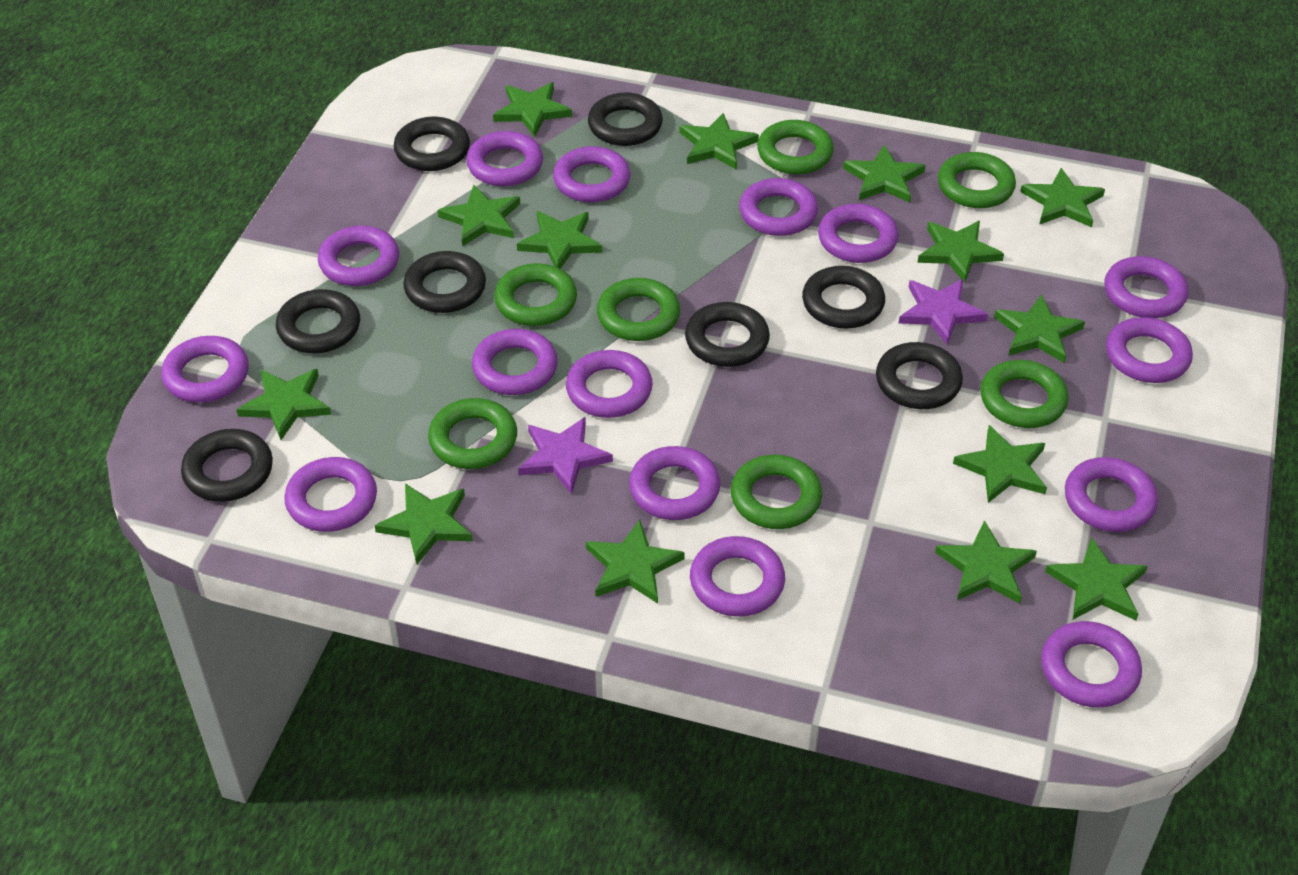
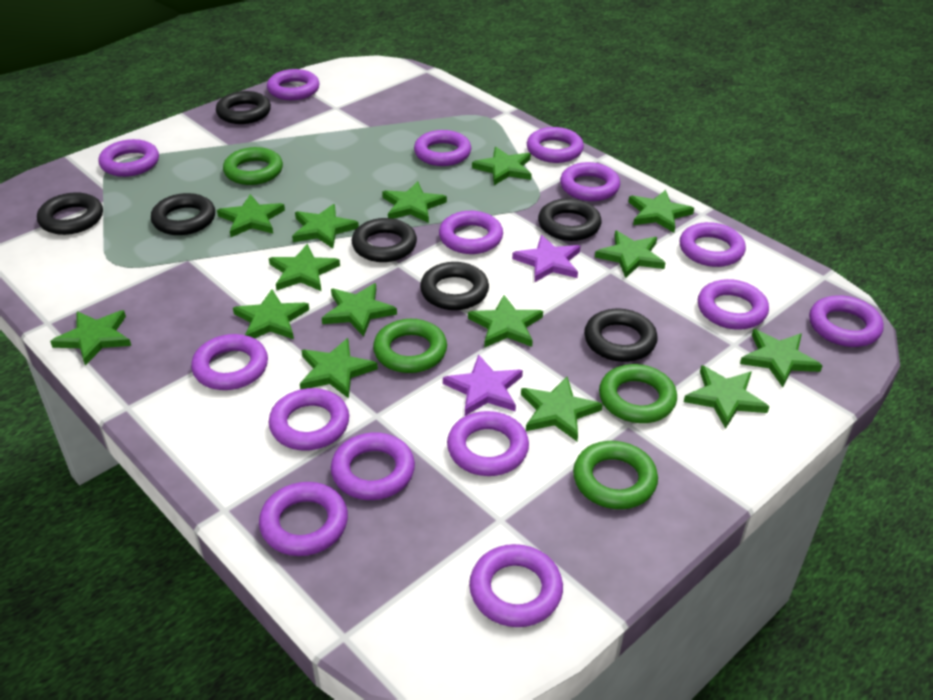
black ring: 8 -> 7
green ring: 7 -> 4
green star: 14 -> 15

